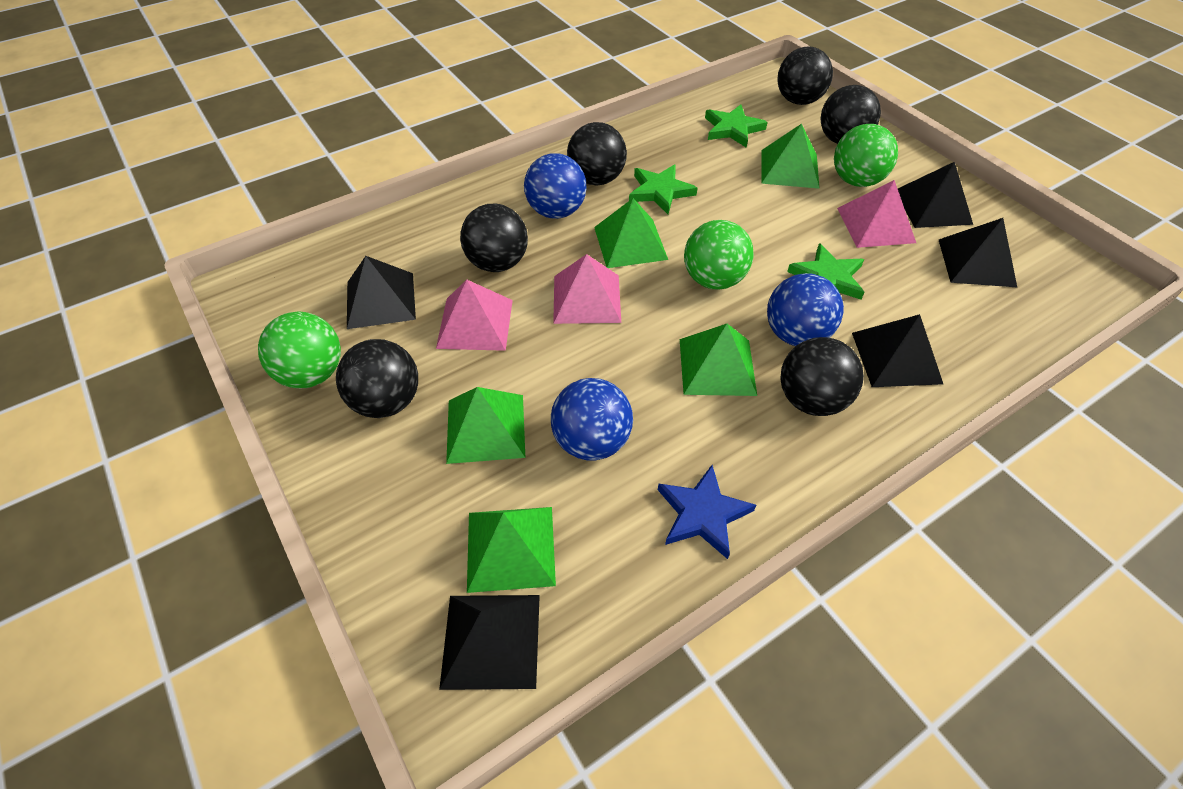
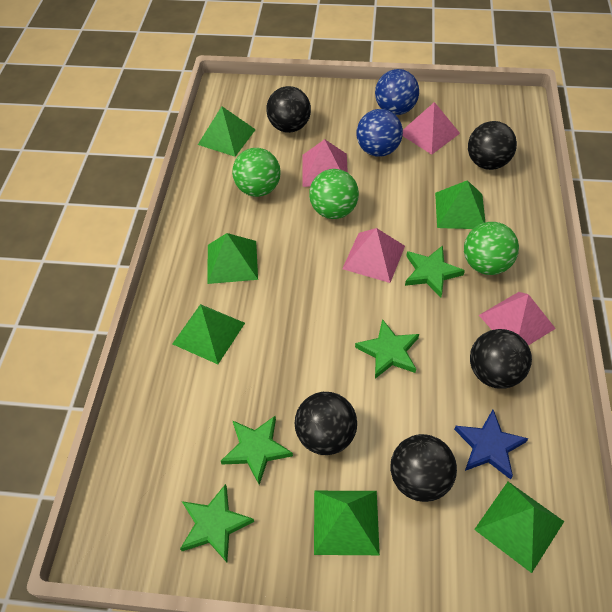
black ball: 6 -> 5
black pyramid: 5 -> 0
blue ball: 3 -> 2
green pyramid: 5 -> 6
green star: 3 -> 4
pink pyramid: 3 -> 4

